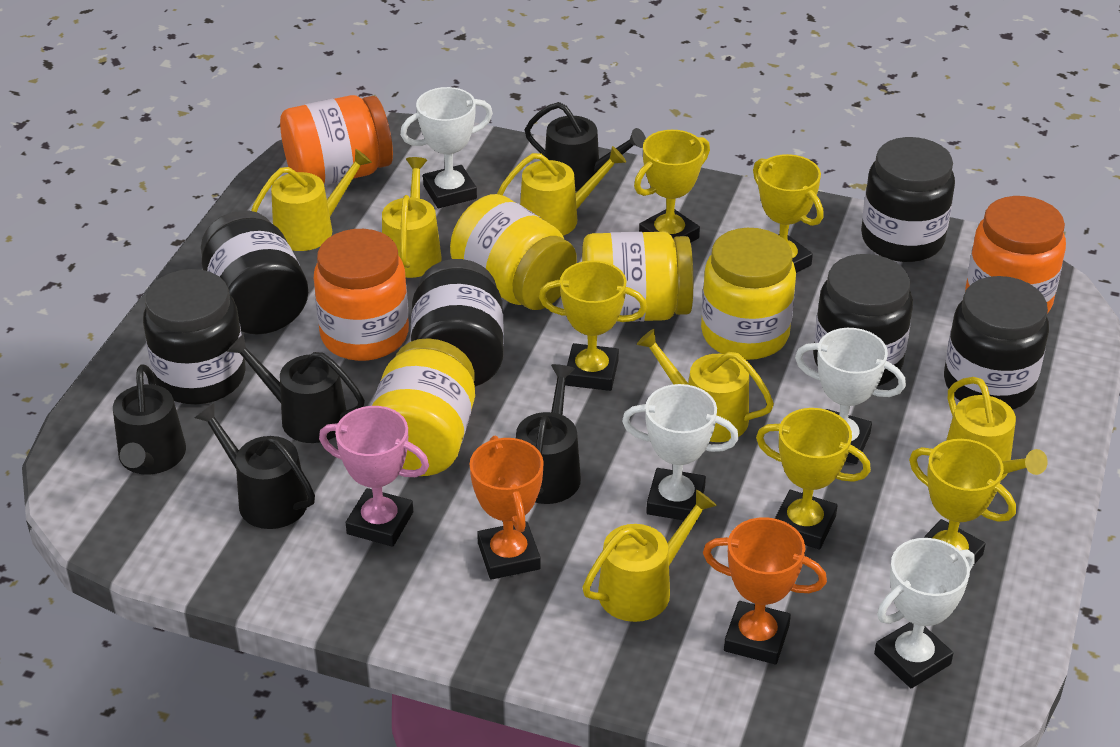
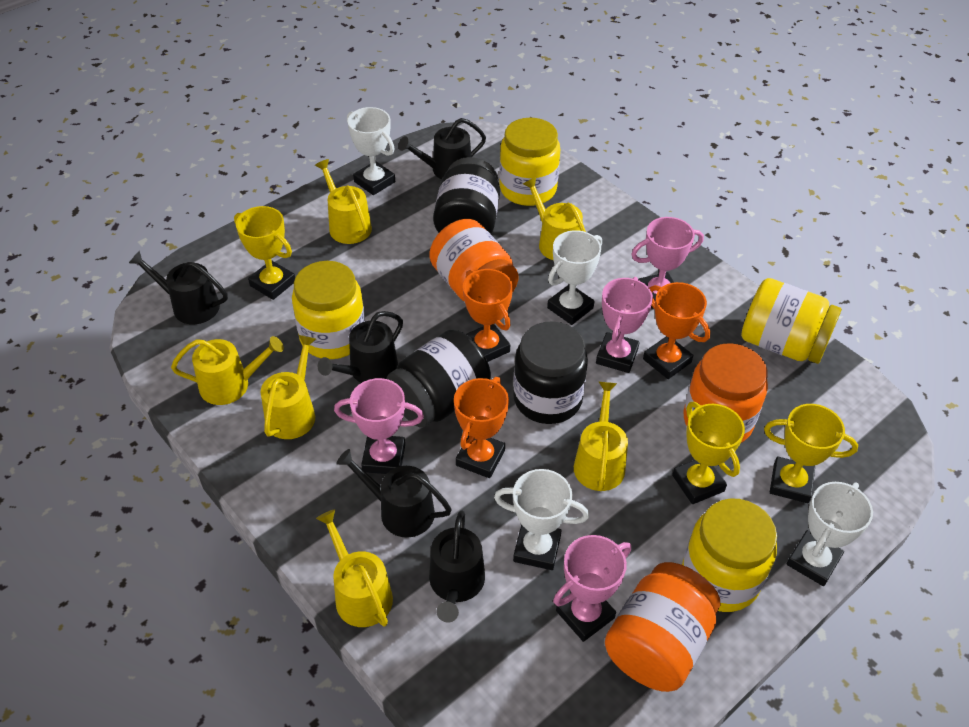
black jar: 6 -> 3
orange trophy: 2 -> 3
pink trophy: 1 -> 4
yellow trophy: 5 -> 3

